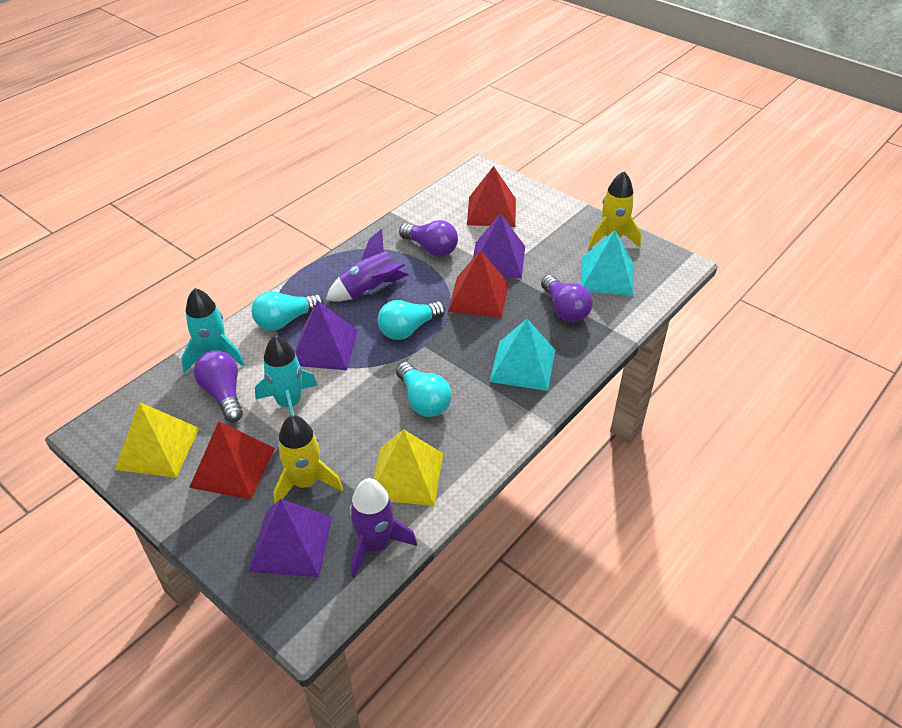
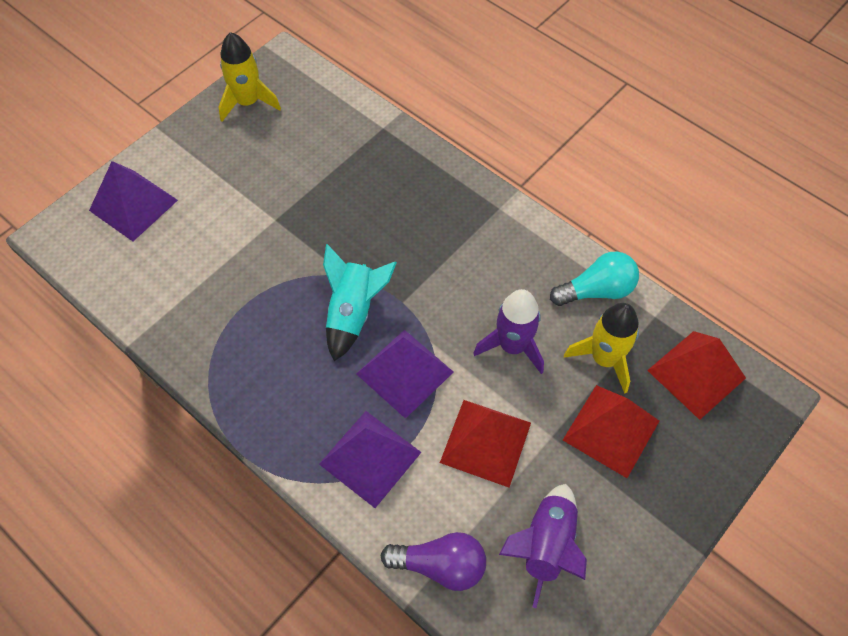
purple light bulb: 3 -> 1
turquoise light bulb: 3 -> 1
turquoise pyramid: 2 -> 0
turquoise rocket: 2 -> 1
yellow pyramid: 2 -> 0

